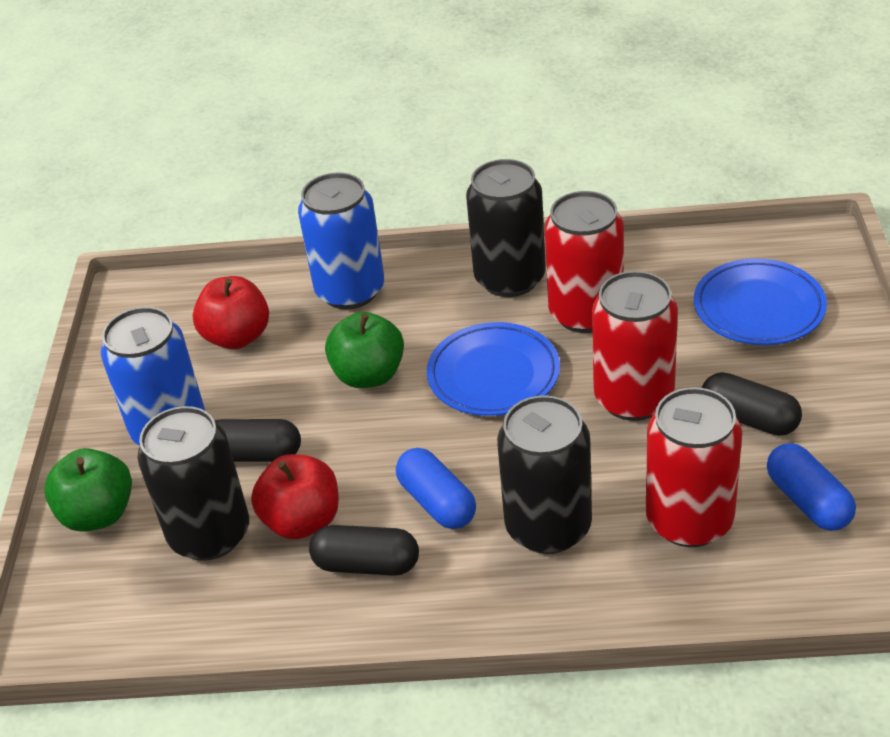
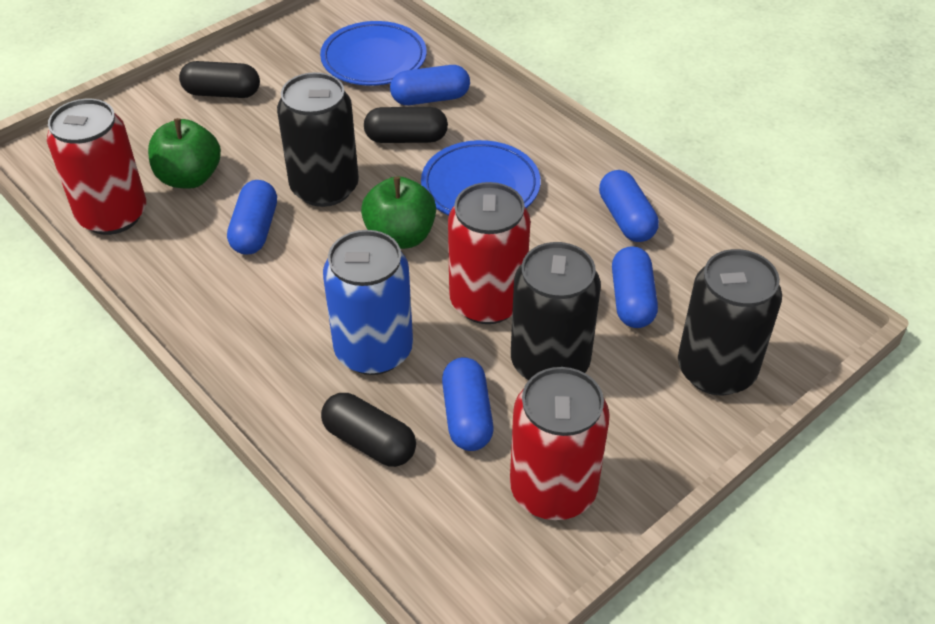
blue can: 2 -> 1
blue capsule: 2 -> 5
red apple: 2 -> 0

